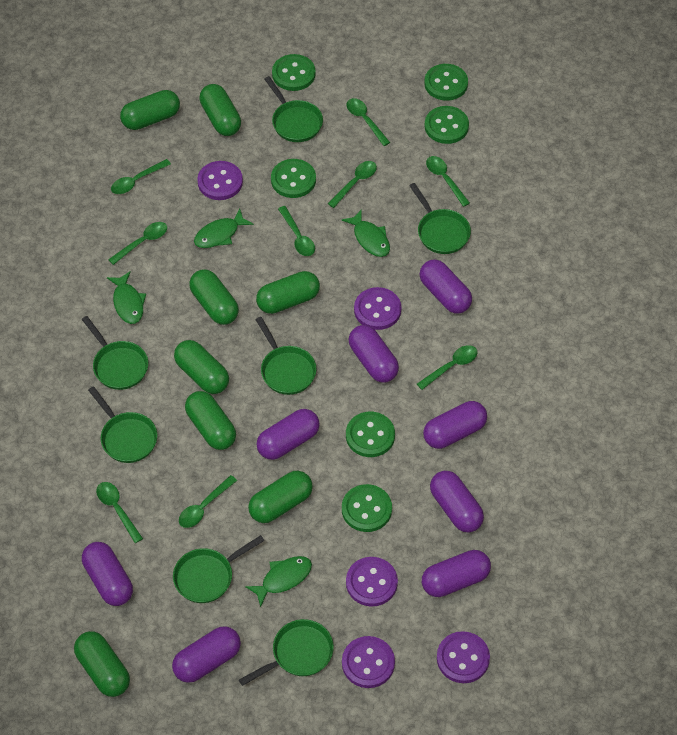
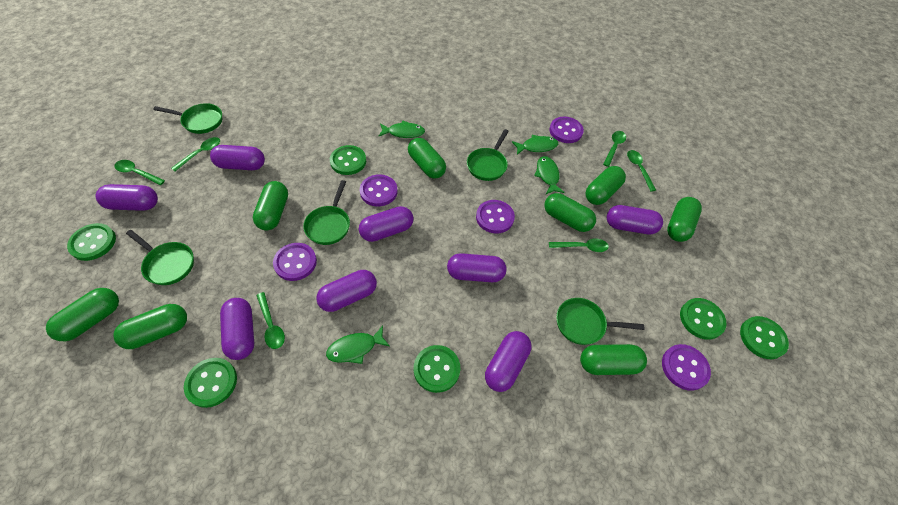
green pan: 7 -> 5
green spoon: 9 -> 6

